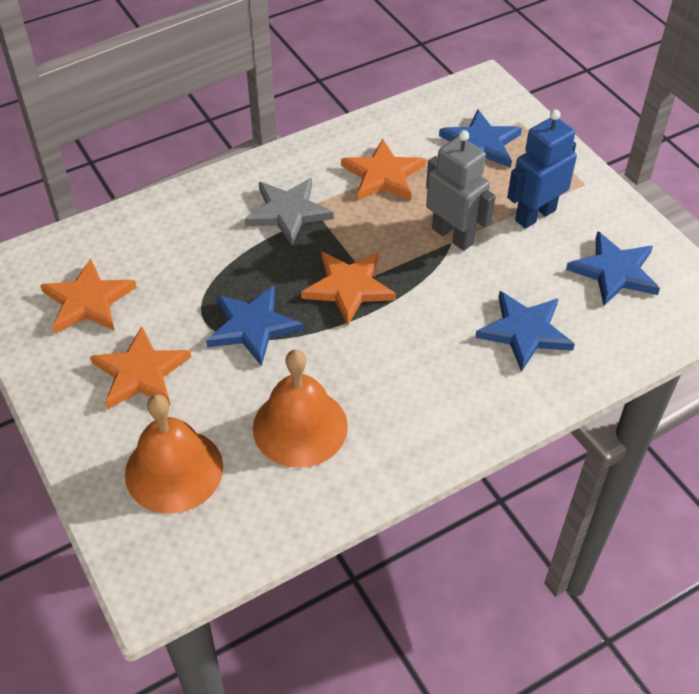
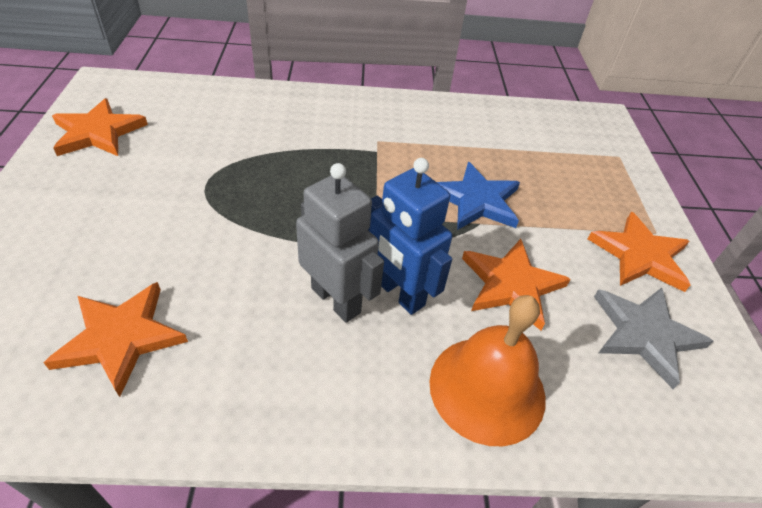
blue star: 4 -> 1
orange bell: 2 -> 1

